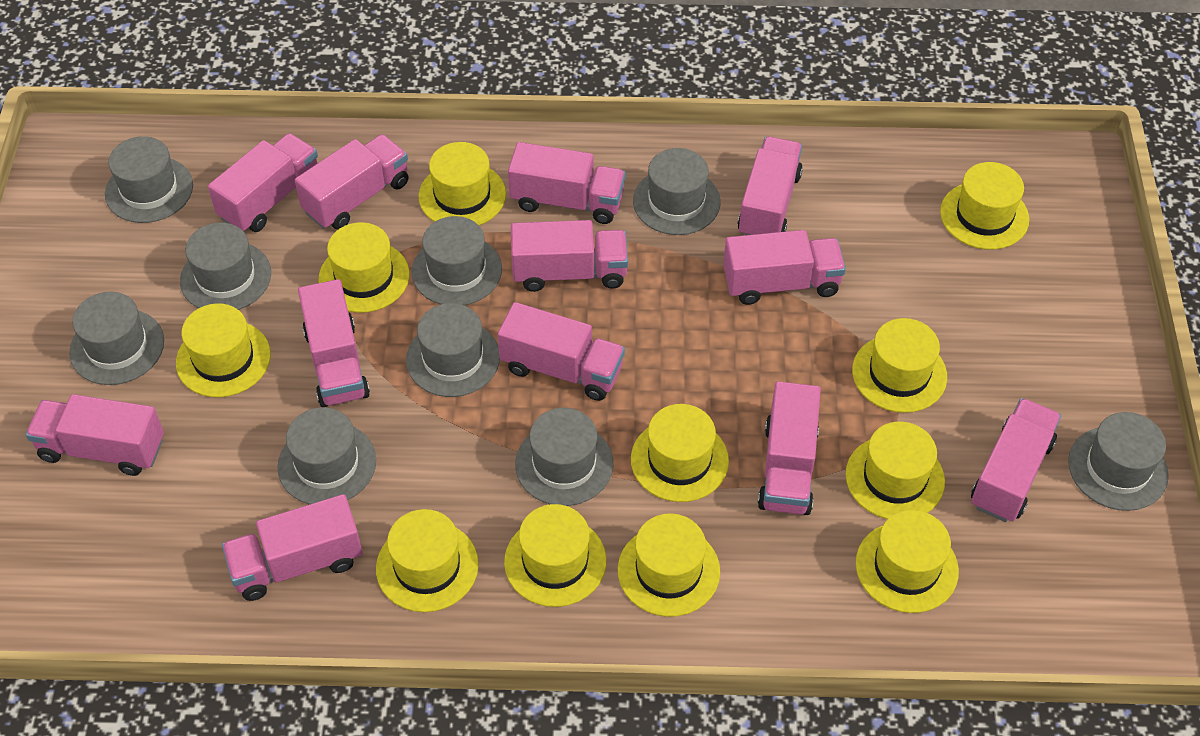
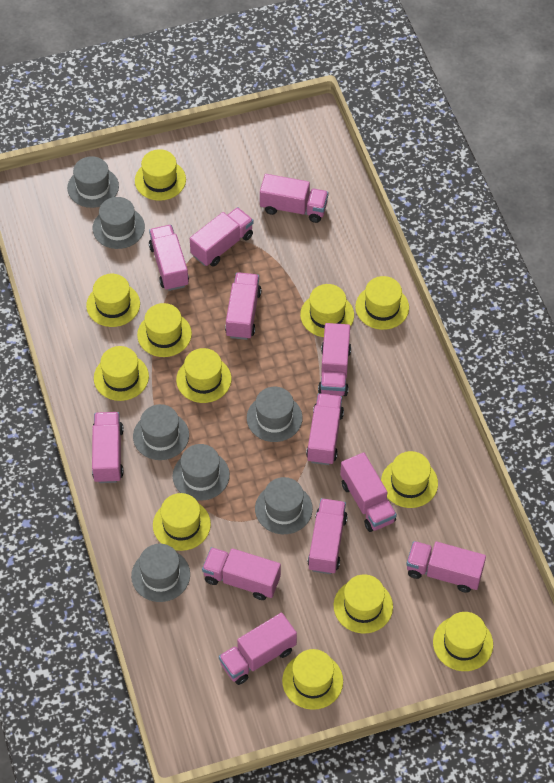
grey hat: 9 -> 7
yellow hat: 11 -> 12

